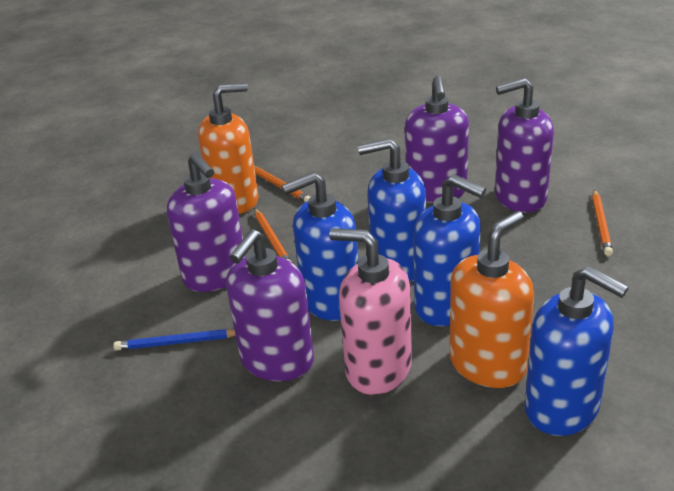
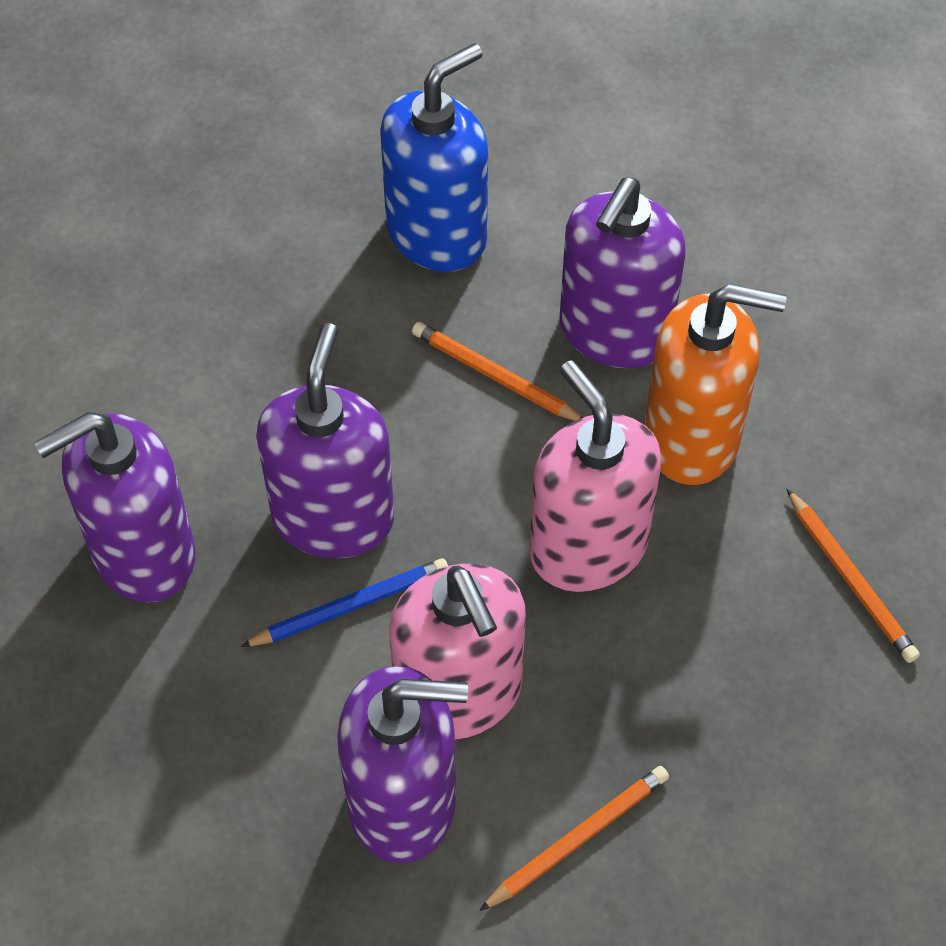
blue soap dispenser: 4 -> 1
orange soap dispenser: 2 -> 1
pink soap dispenser: 1 -> 2

